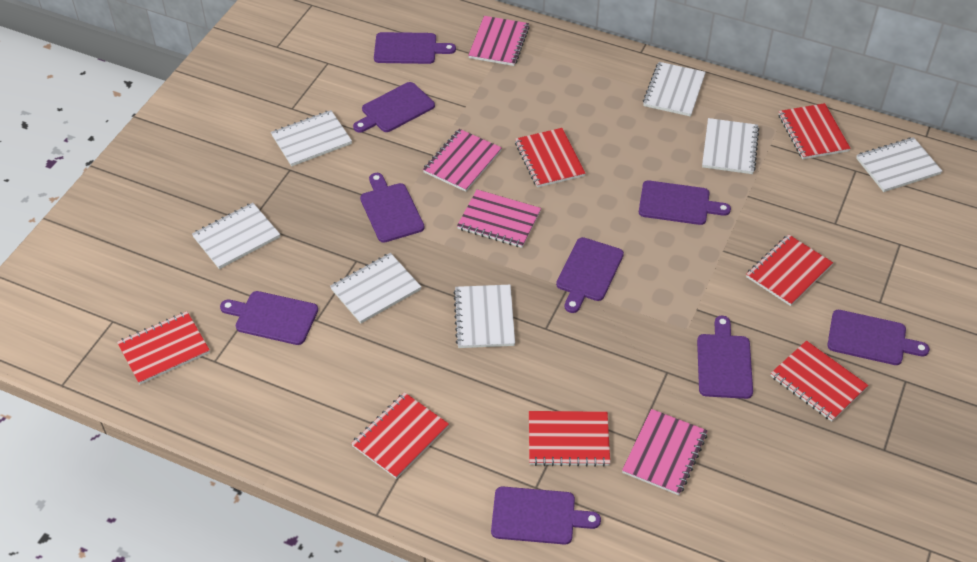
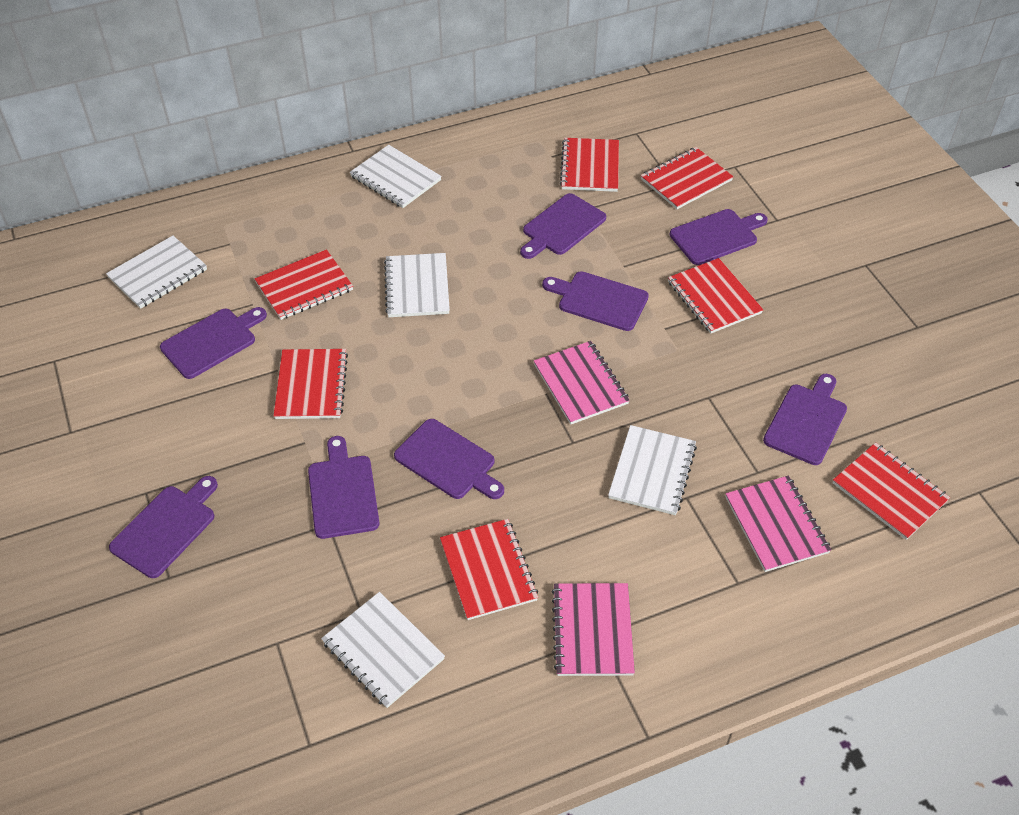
pink notebook: 4 -> 3
purple cutting board: 9 -> 8
white notebook: 7 -> 5

